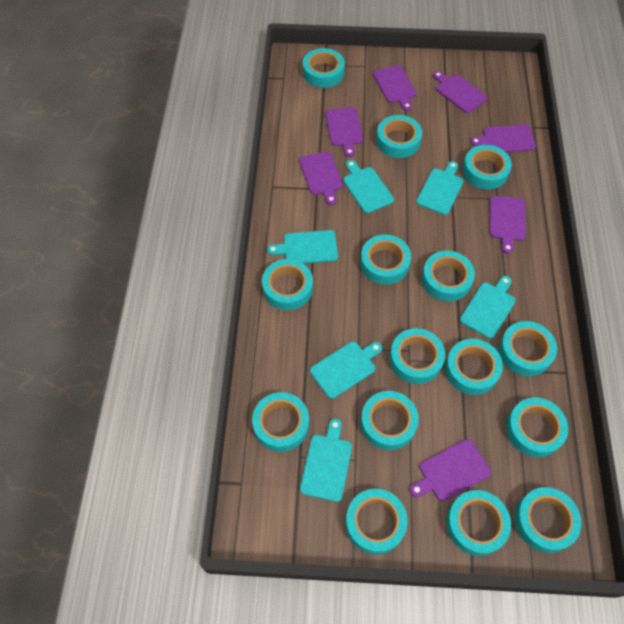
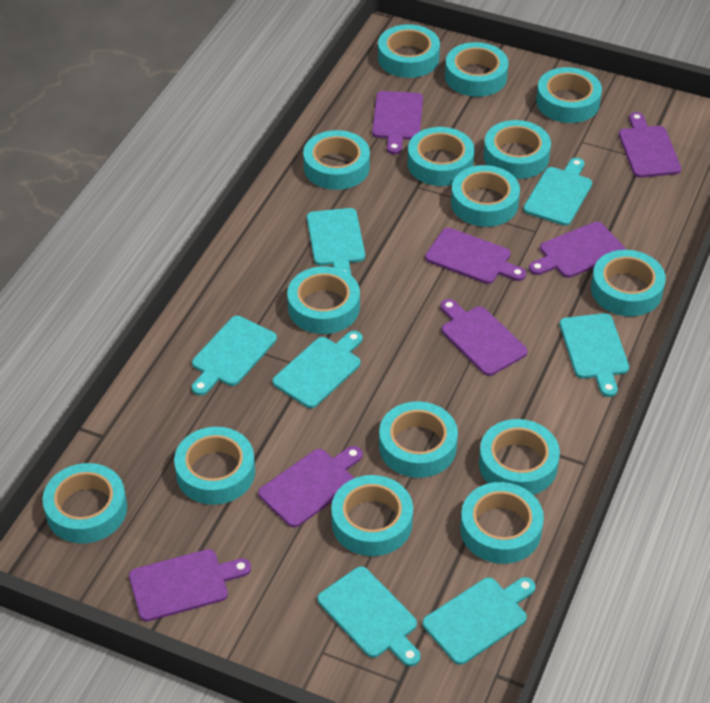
turquoise cutting board: 6 -> 7

